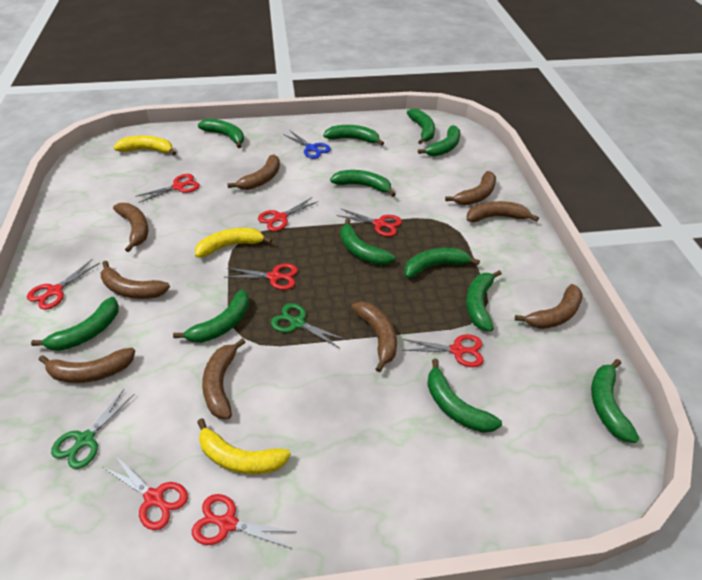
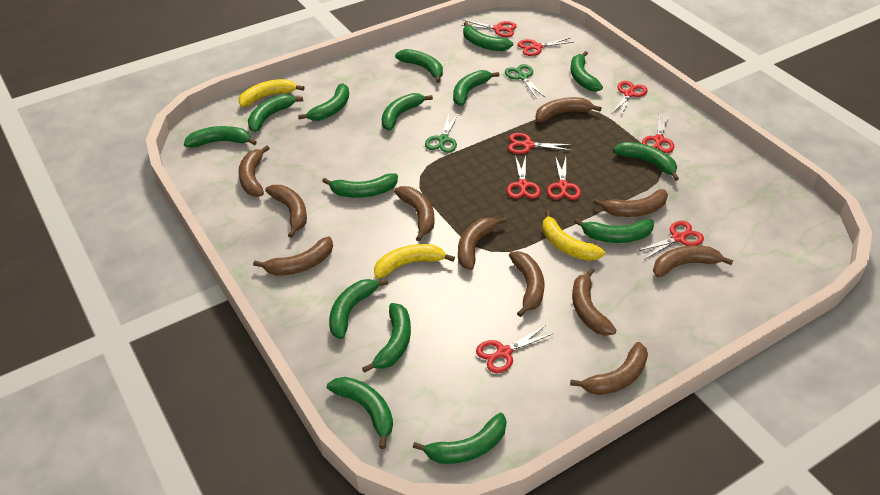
blue scissors: 1 -> 0
brown banana: 9 -> 11
green banana: 12 -> 15
red scissors: 8 -> 9

